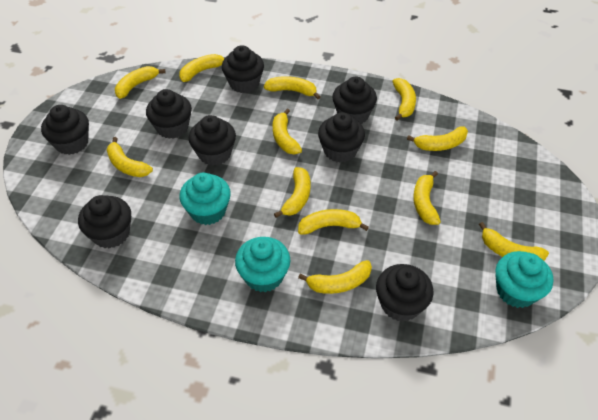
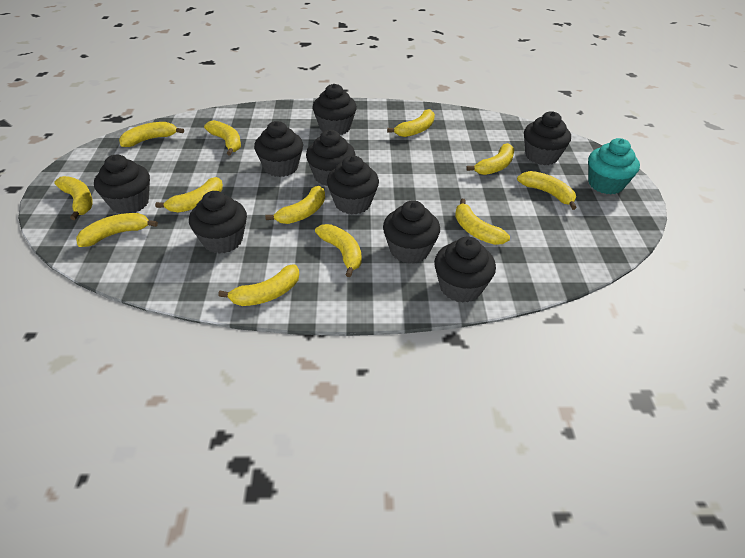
black cupcake: 8 -> 9
turquoise cupcake: 3 -> 1

